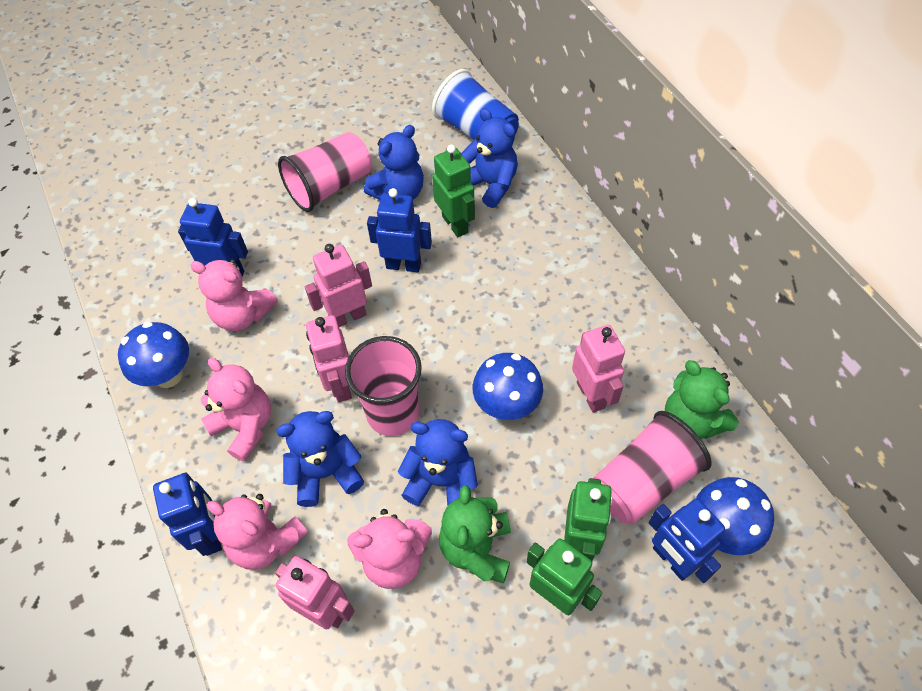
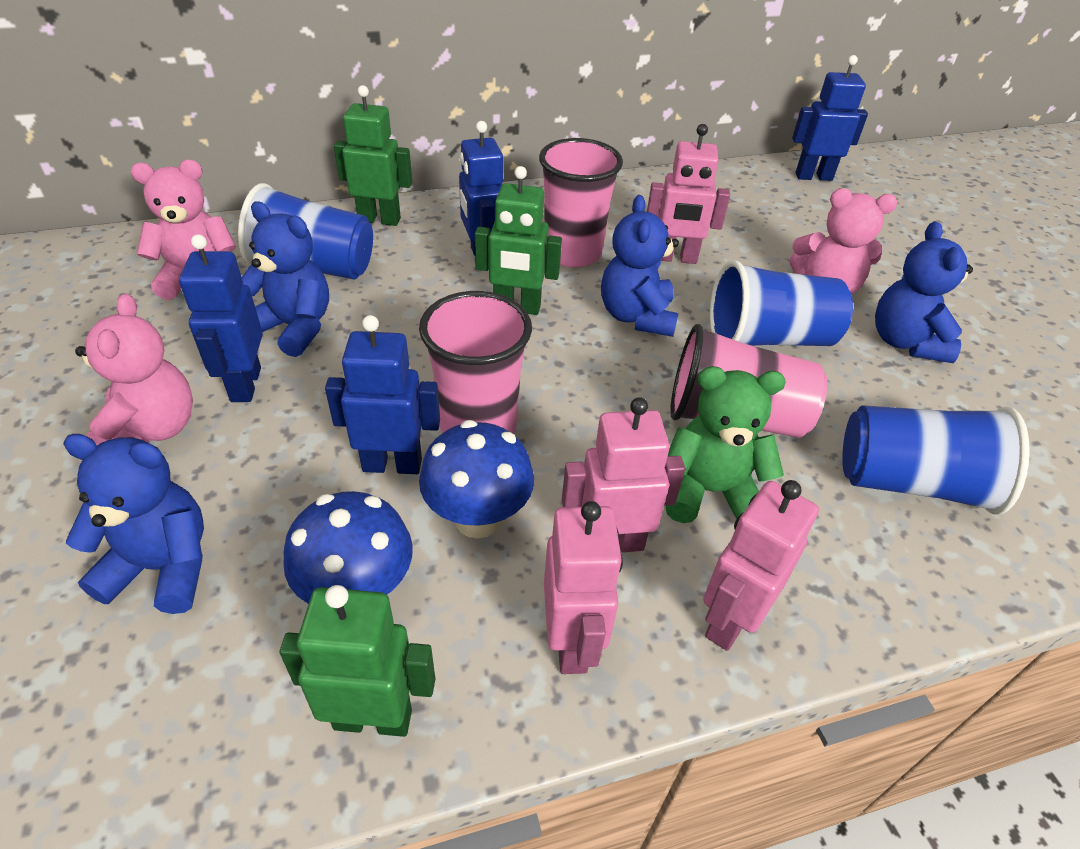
blue cup: 1 -> 3
blue mushroom: 3 -> 2
green teddy bear: 2 -> 1
pink teddy bear: 4 -> 3

